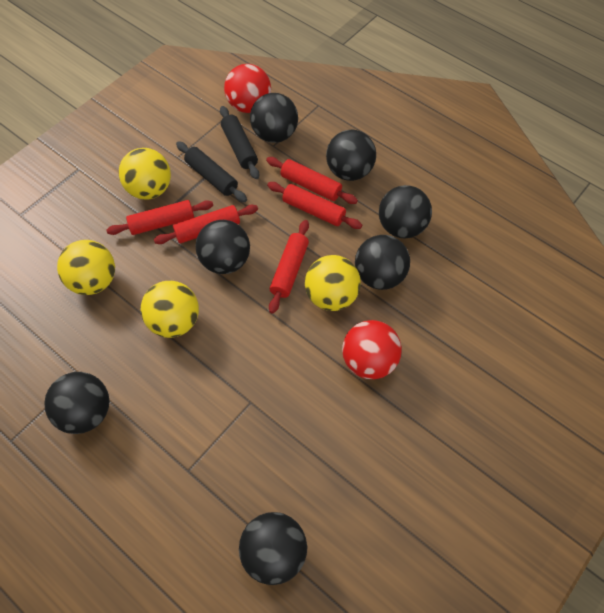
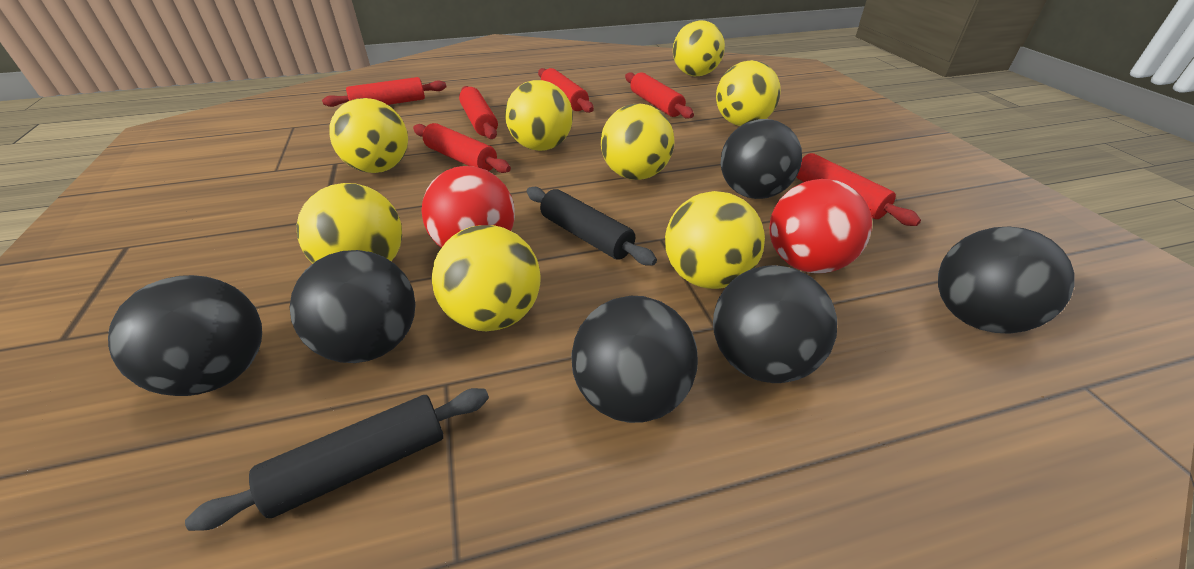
black ball: 7 -> 6
red rolling pin: 5 -> 6
yellow ball: 4 -> 8

